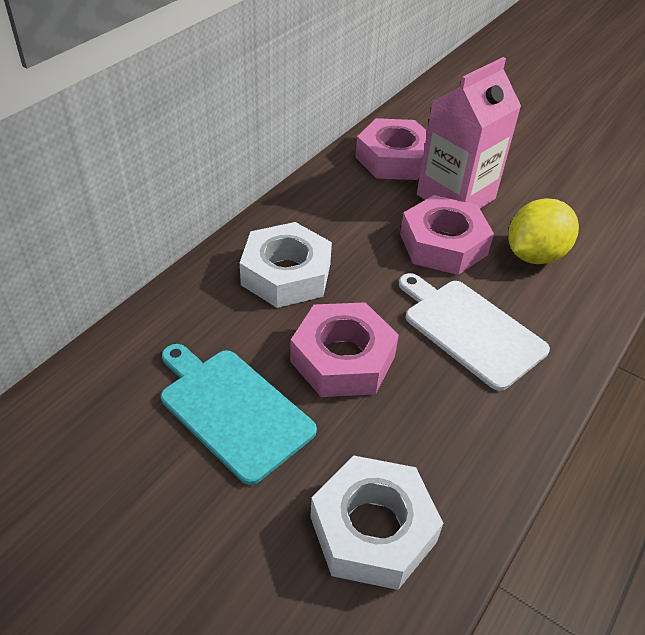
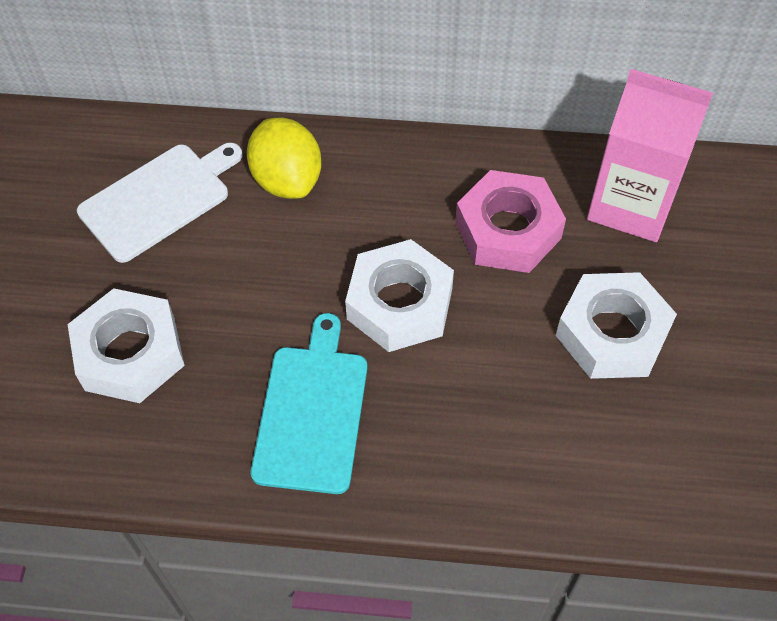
pink nut: 3 -> 1
white nut: 2 -> 3

